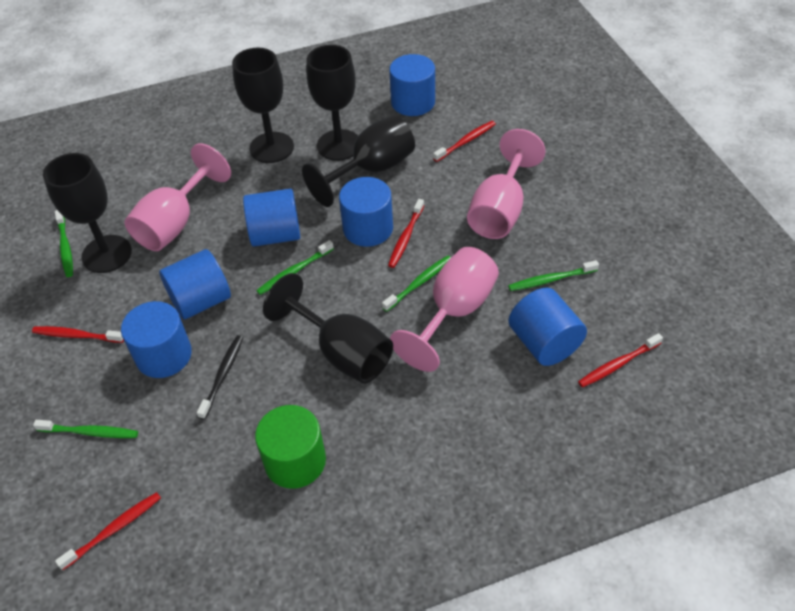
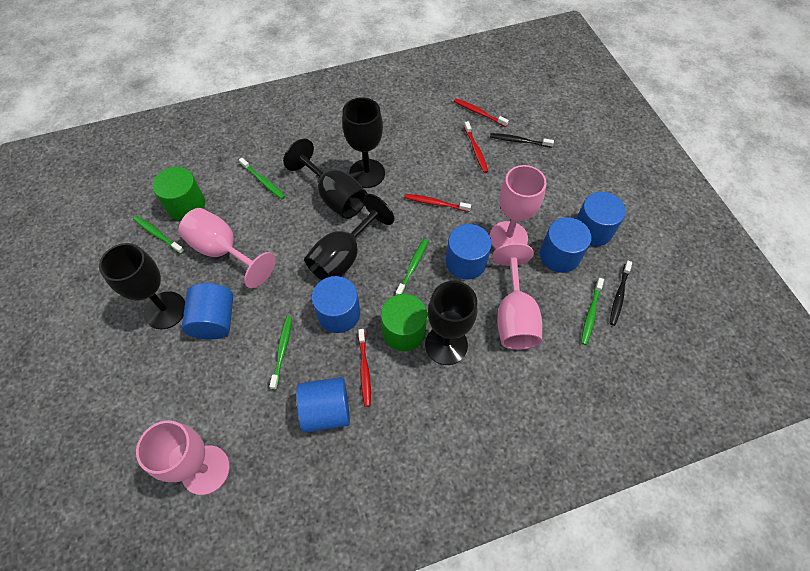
black toothbrush: 1 -> 2
green cylinder: 1 -> 2
pink goblet: 3 -> 4
red toothbrush: 5 -> 4

